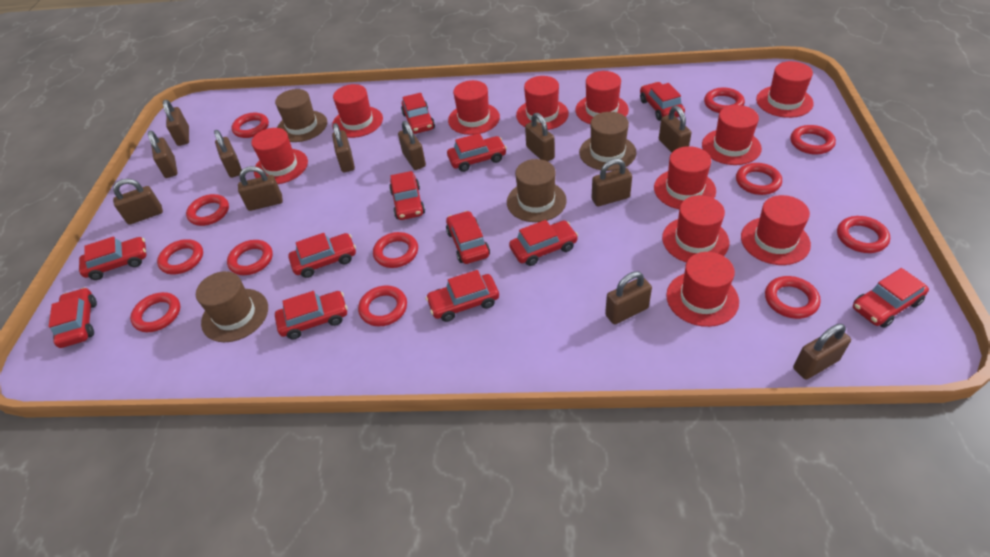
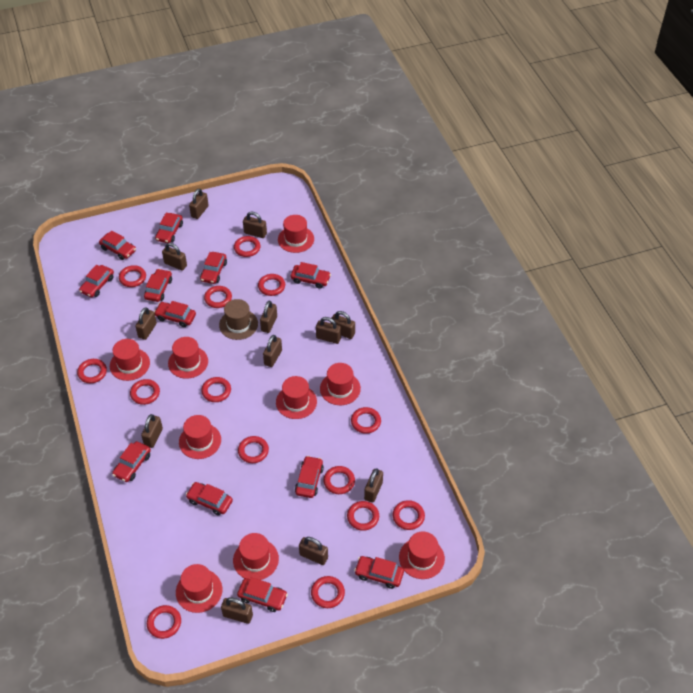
brown hat: 4 -> 1
red hat: 11 -> 9
red ring: 12 -> 14

